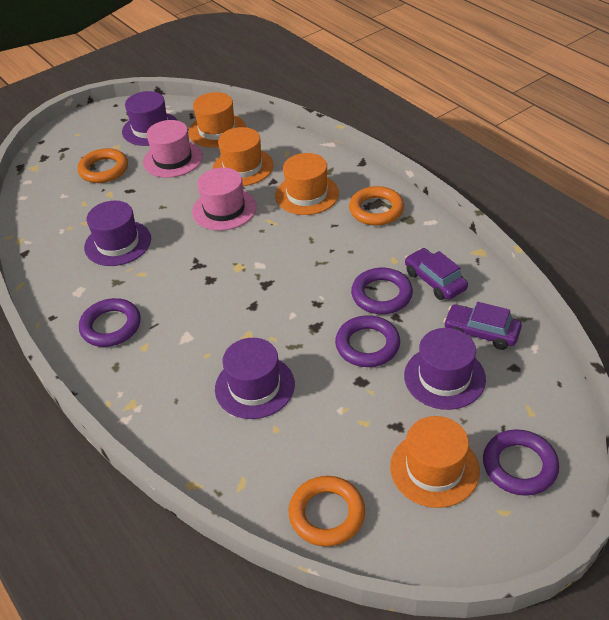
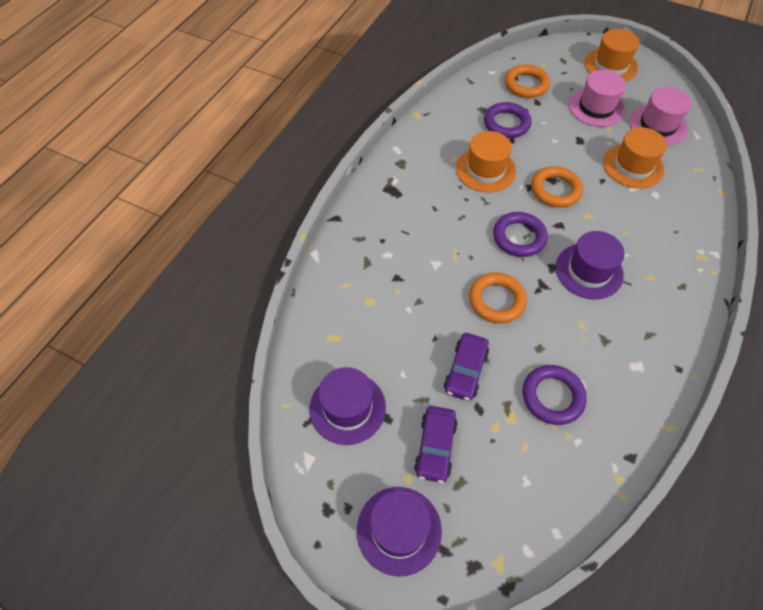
orange hat: 4 -> 3
purple hat: 4 -> 3
purple ring: 4 -> 3

